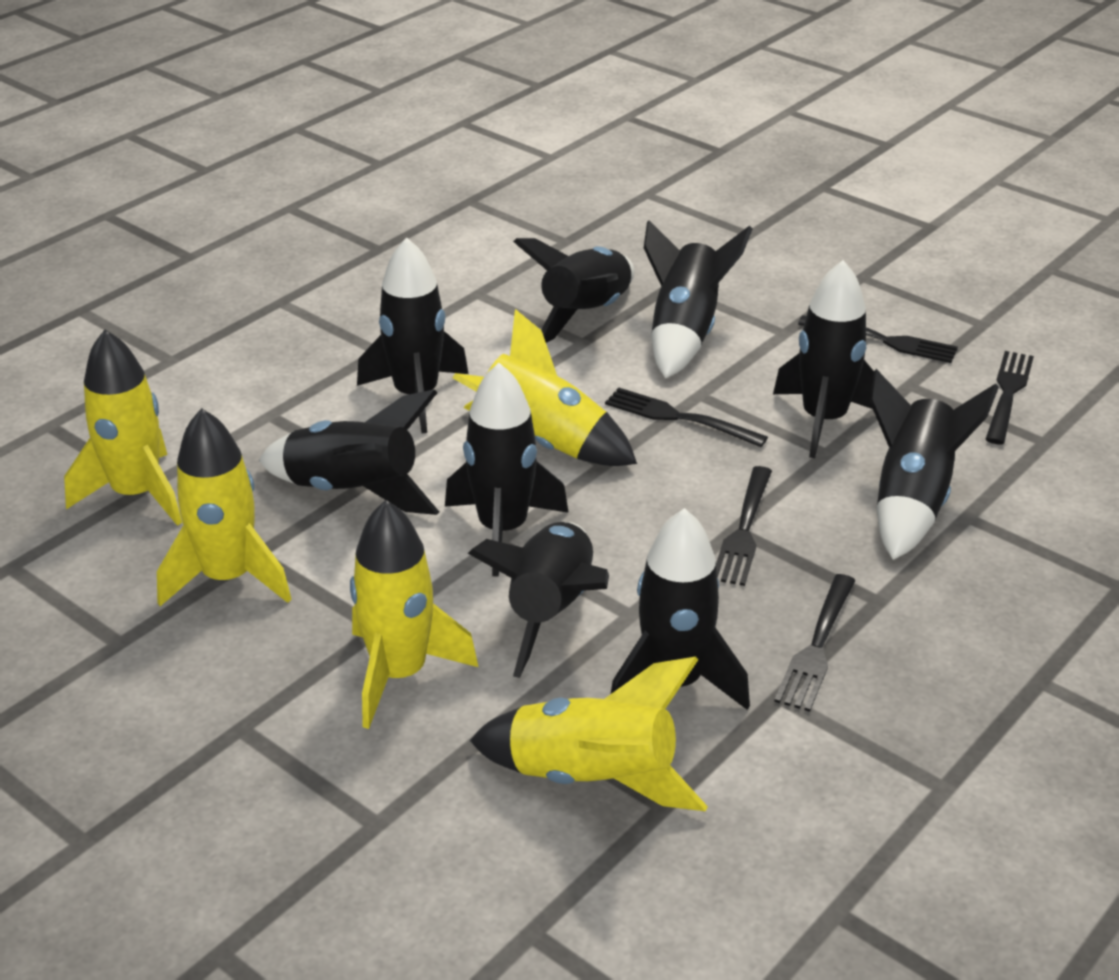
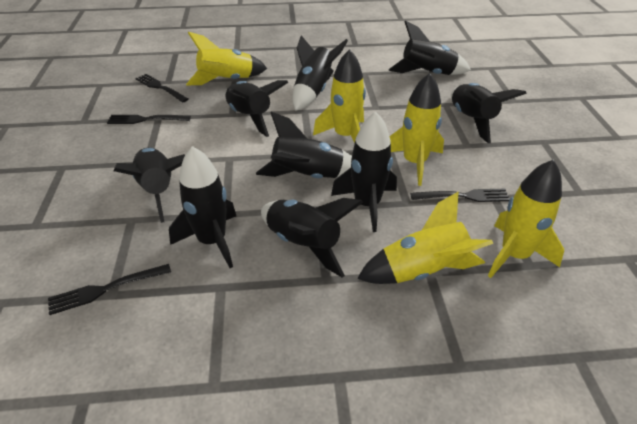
black fork: 5 -> 4

